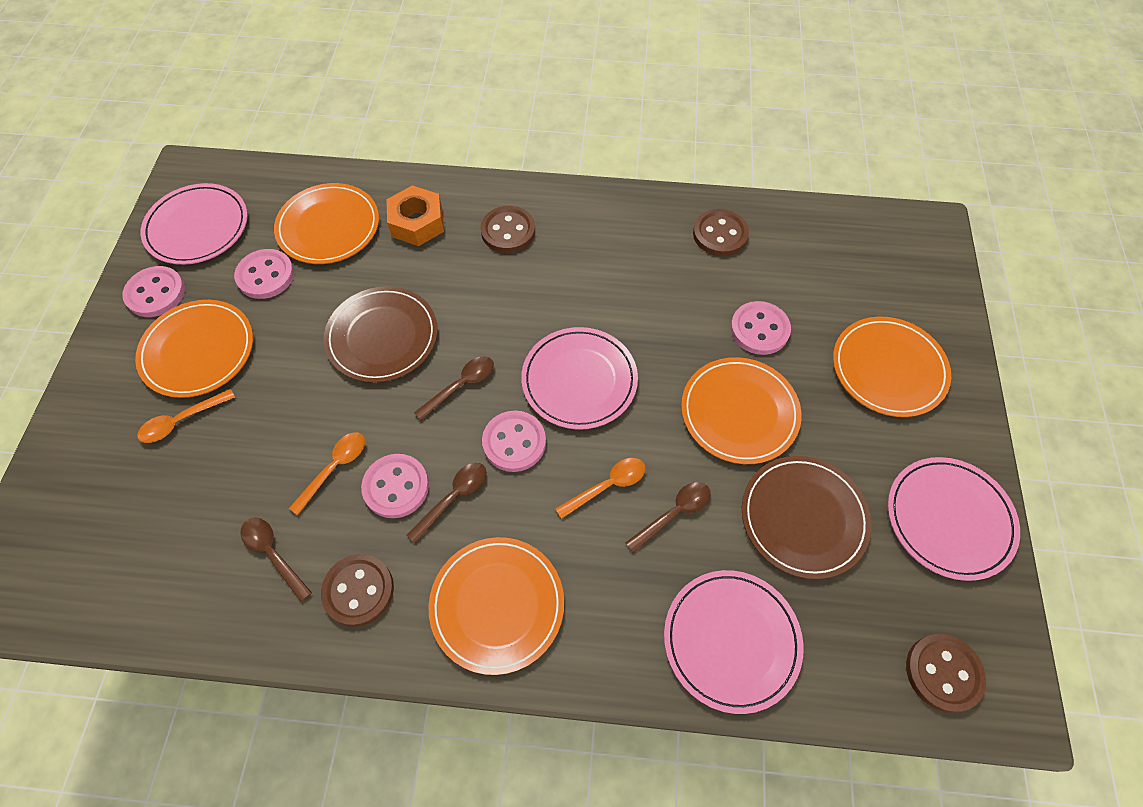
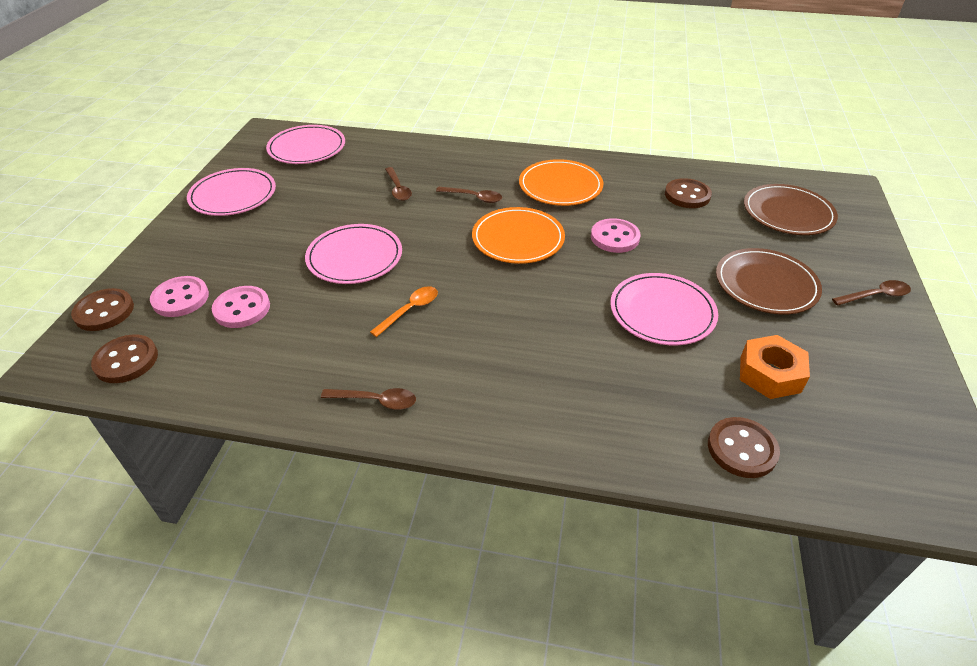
orange plate: 5 -> 2
orange spoon: 3 -> 1
pink button: 5 -> 3

